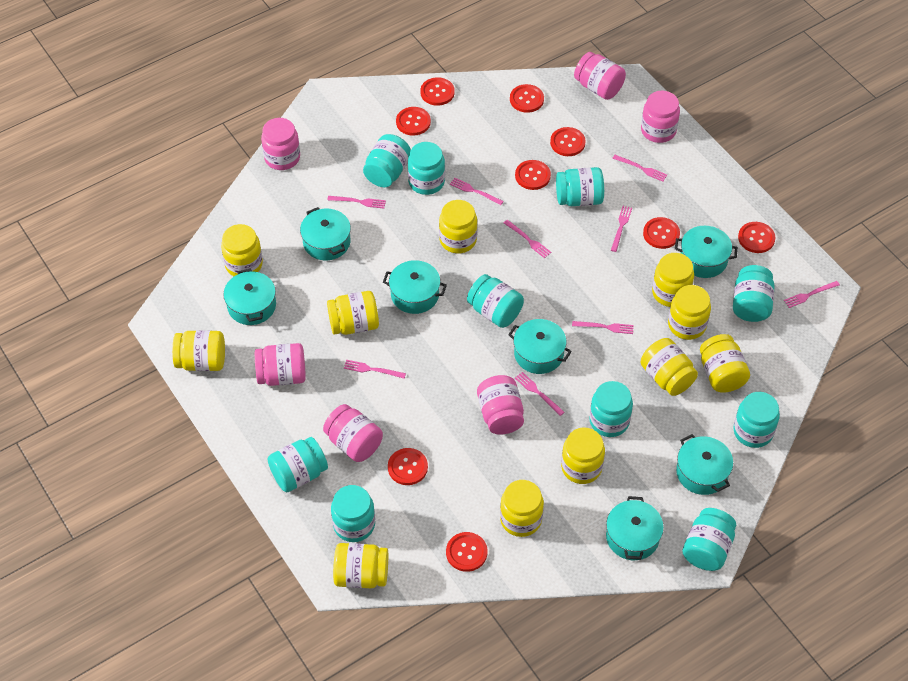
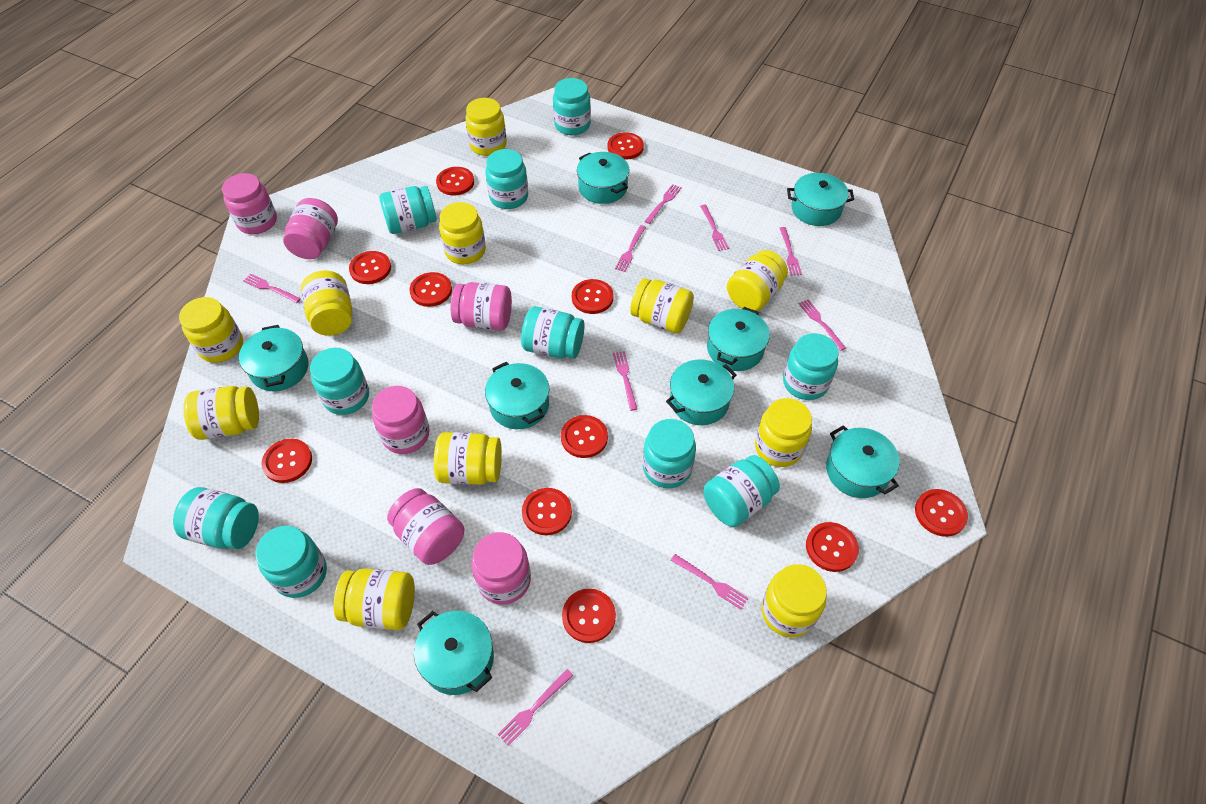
red button: 9 -> 11
turquoise pot: 7 -> 8

